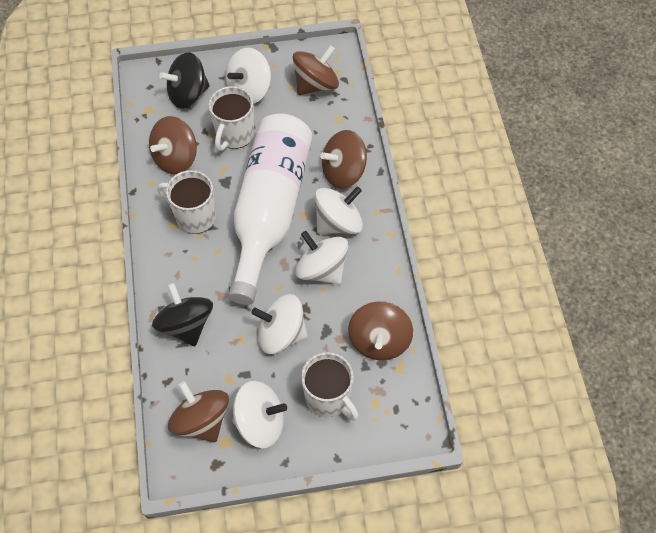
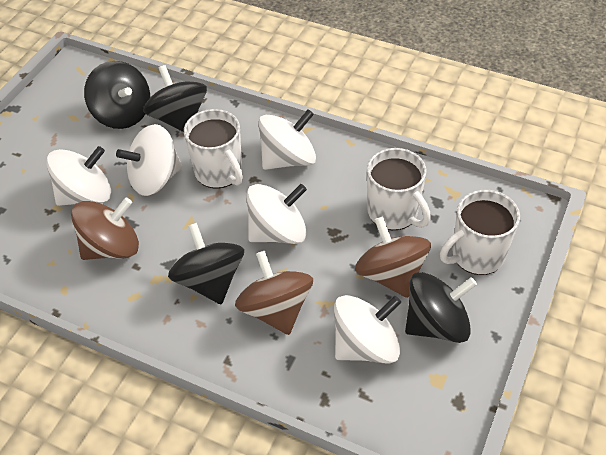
black spinning top: 2 -> 4
brown spinning top: 5 -> 3
white bottle: 1 -> 0

